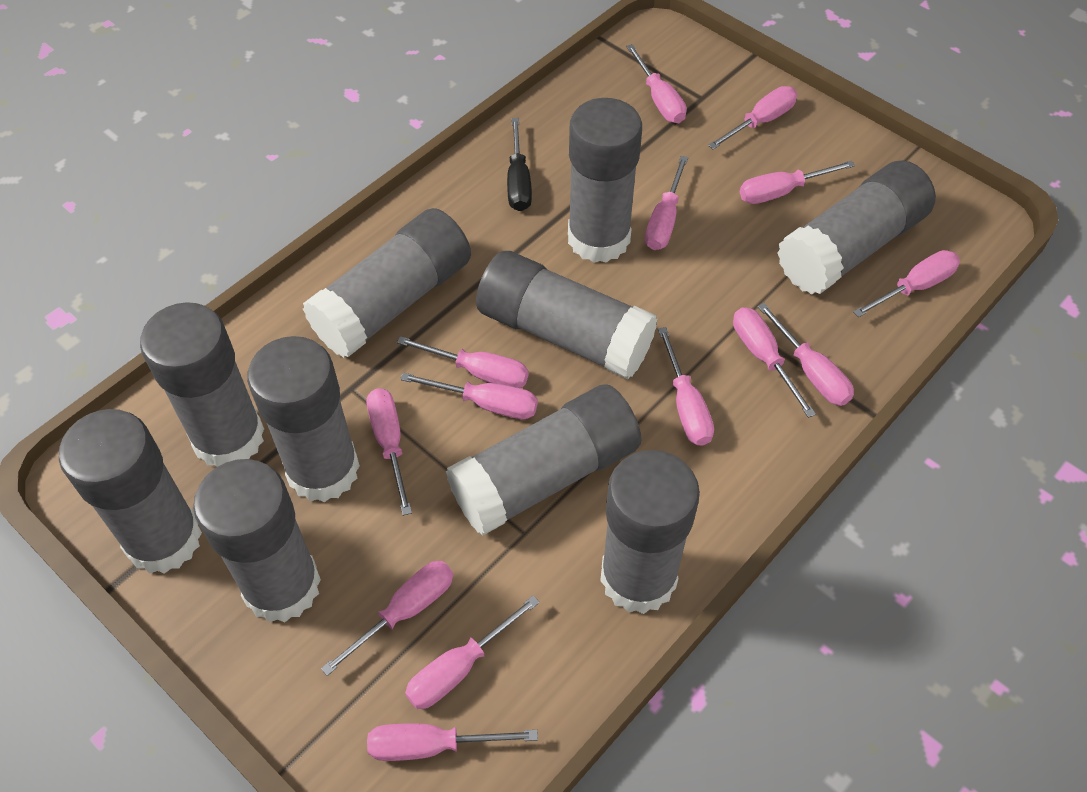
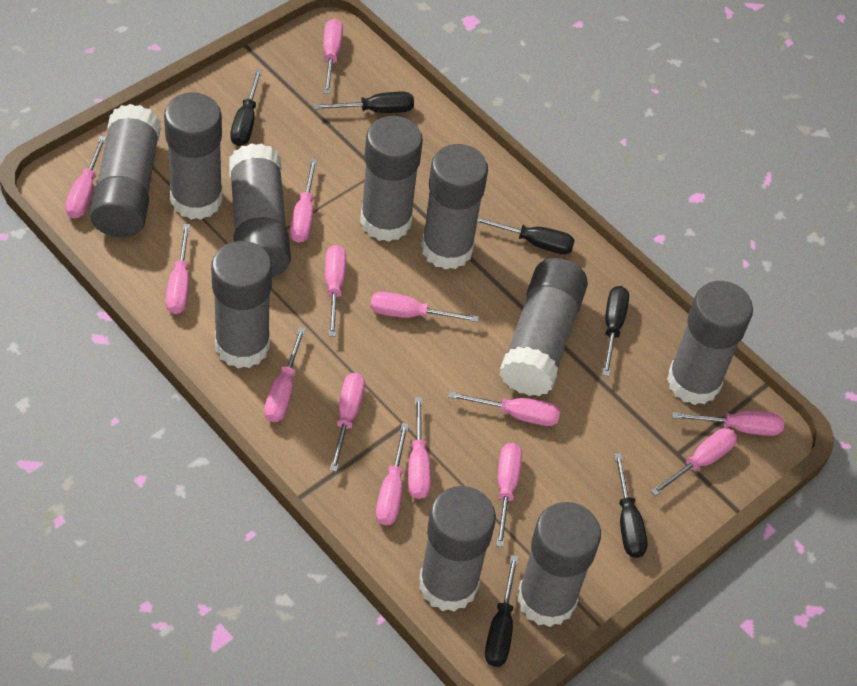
black screwdriver: 1 -> 6

